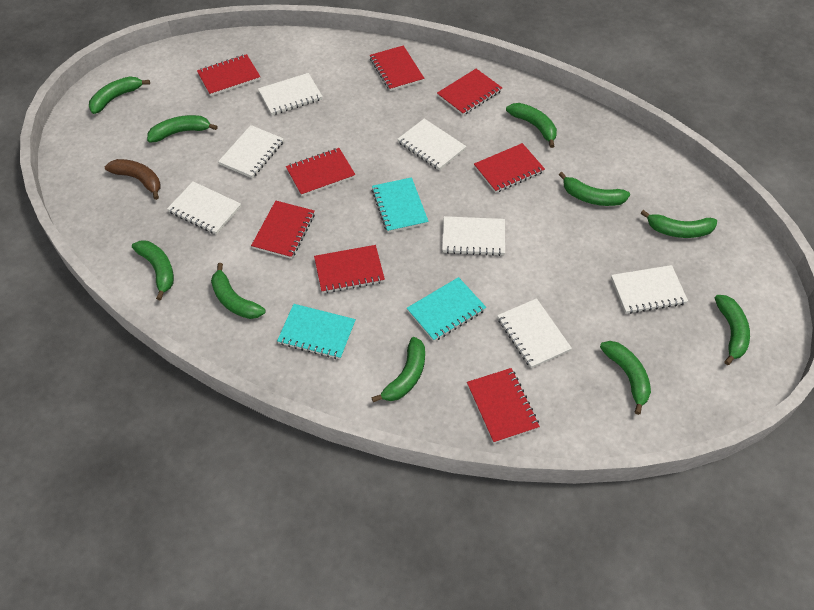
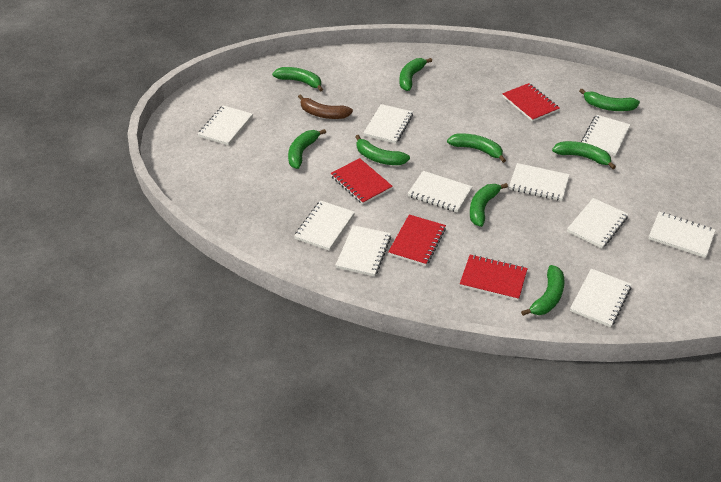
green banana: 10 -> 9
red notebook: 8 -> 4
turquoise notebook: 3 -> 0
white notebook: 7 -> 10

